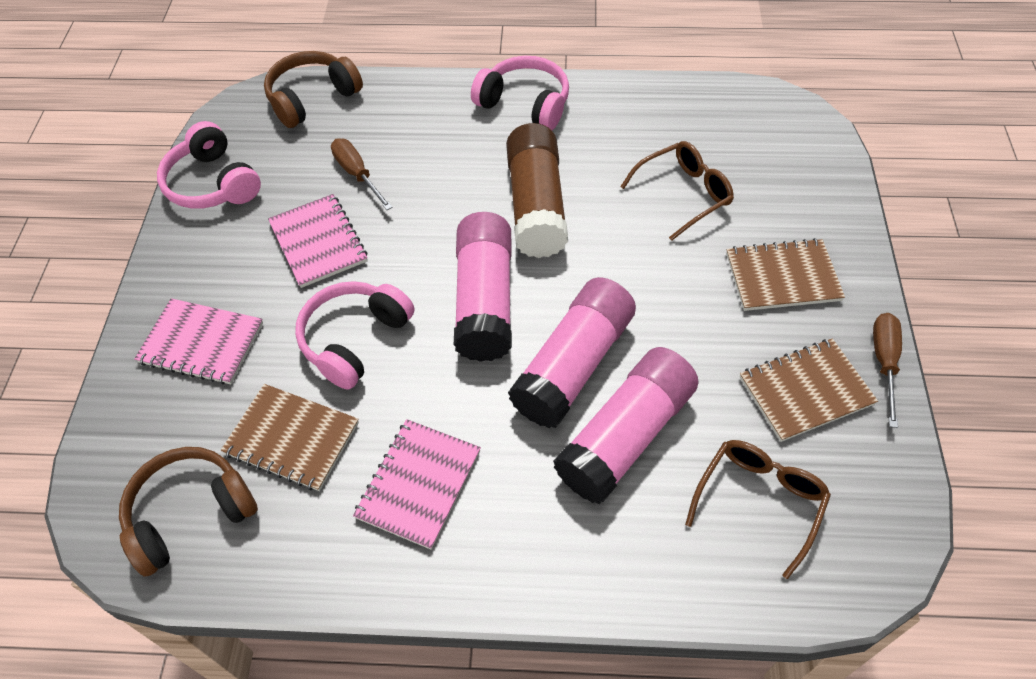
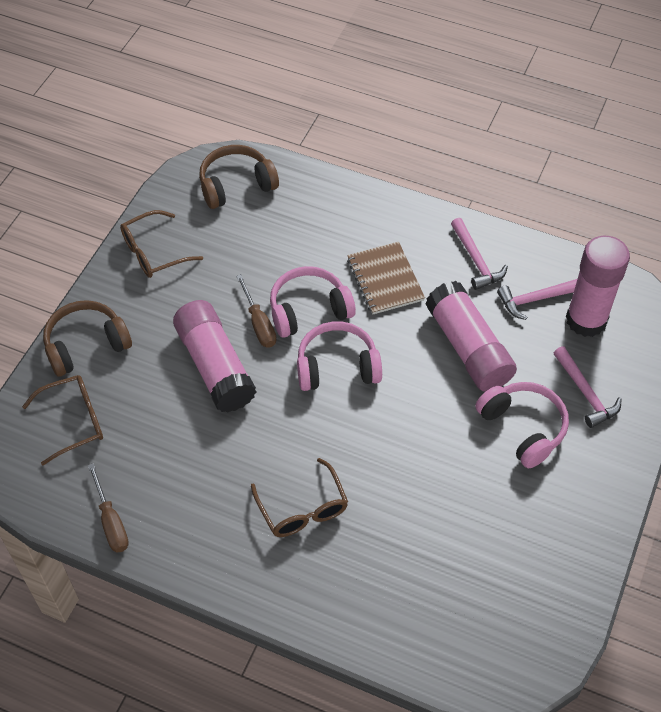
brown glasses: 2 -> 3
brown glue stick: 1 -> 0
brown notebook: 3 -> 1
pink hammer: 0 -> 3
pink notebook: 3 -> 0

